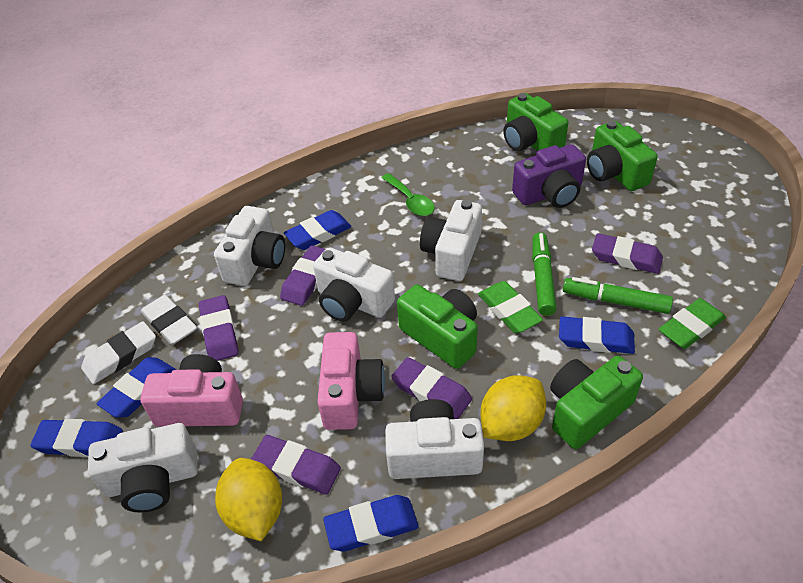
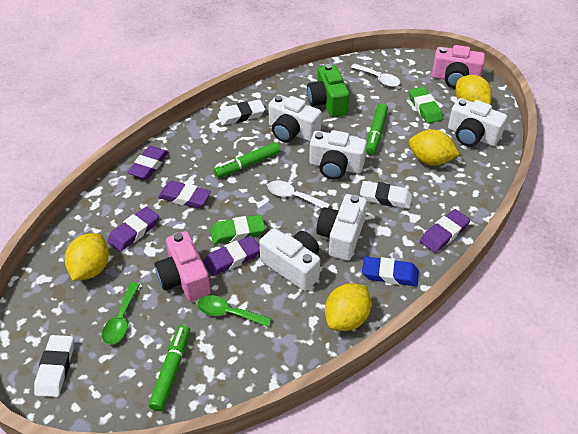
blue eraser: 5 -> 1
green camera: 4 -> 1
green marker: 2 -> 3
green spoon: 1 -> 2
purple camera: 1 -> 0
white eraser: 2 -> 3
white spoon: 0 -> 2
yellow lemon: 2 -> 4

